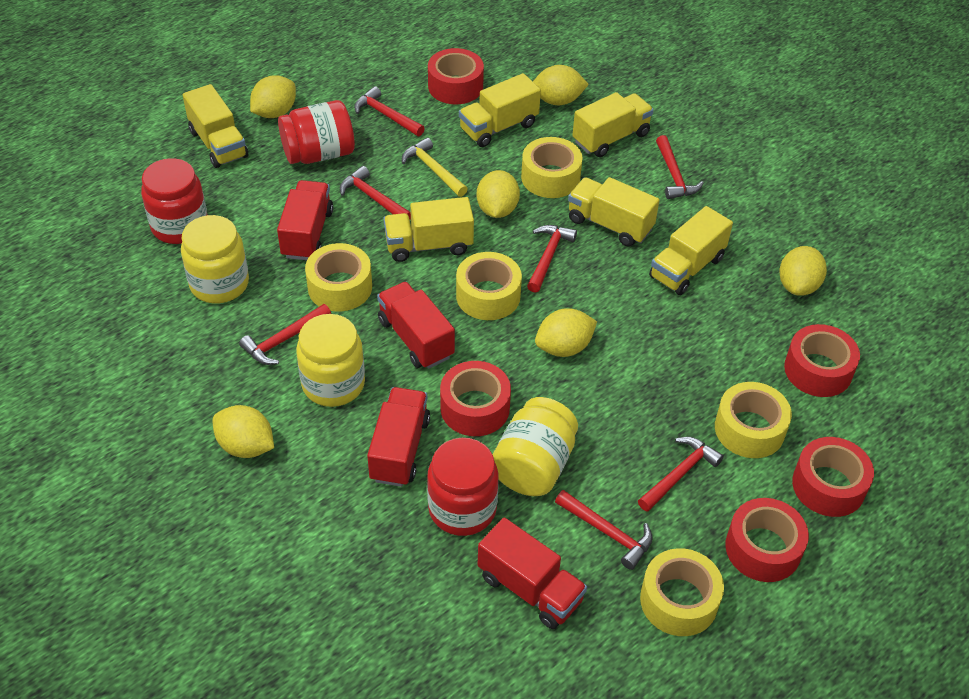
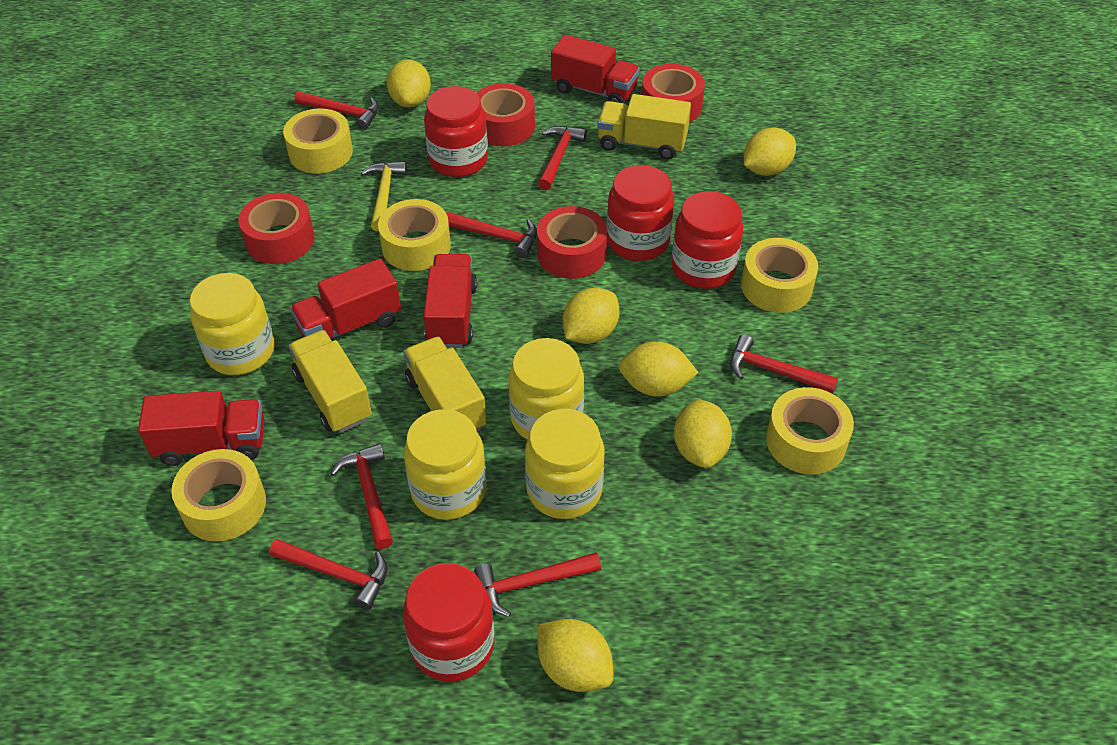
red jar: 3 -> 4
red tape: 5 -> 4
yellow jar: 3 -> 4
yellow truck: 6 -> 3

